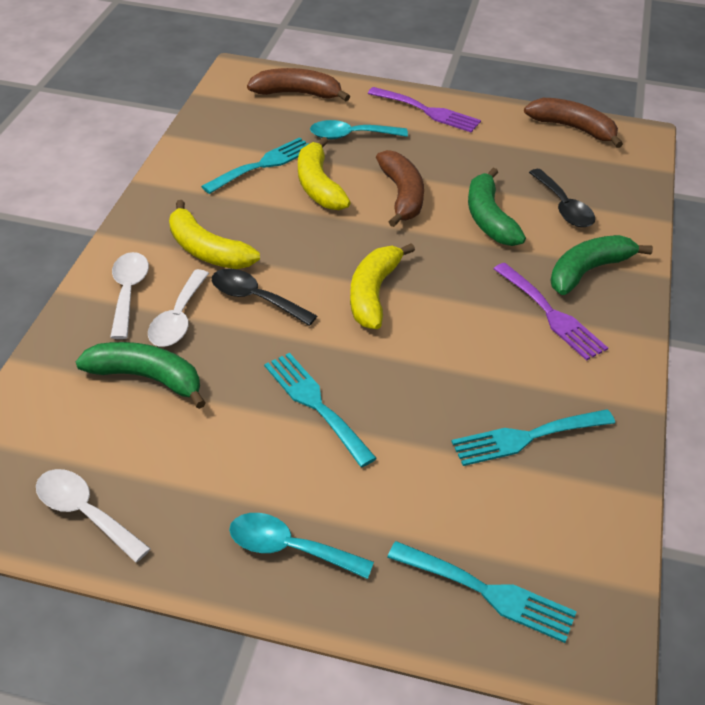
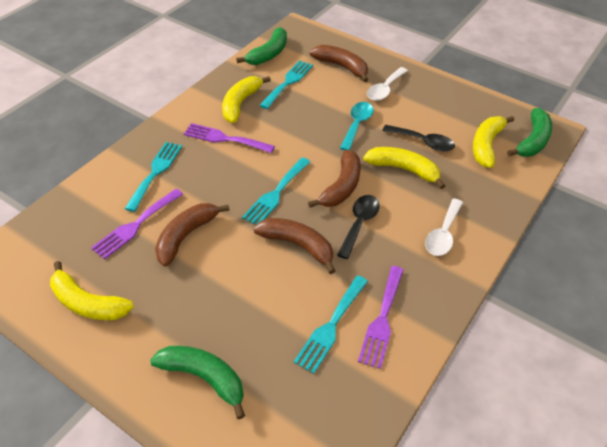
brown banana: 3 -> 4
purple fork: 2 -> 3
turquoise spoon: 2 -> 1
white spoon: 3 -> 2
yellow banana: 3 -> 4

